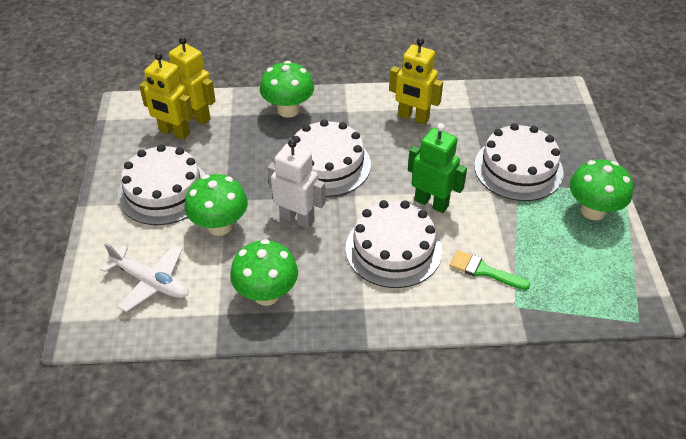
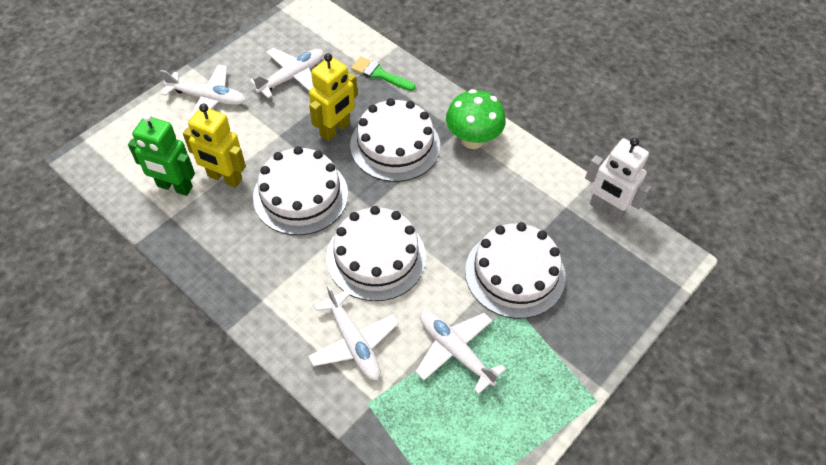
green mushroom: 4 -> 1
white plane: 1 -> 4
yellow robot: 3 -> 2

